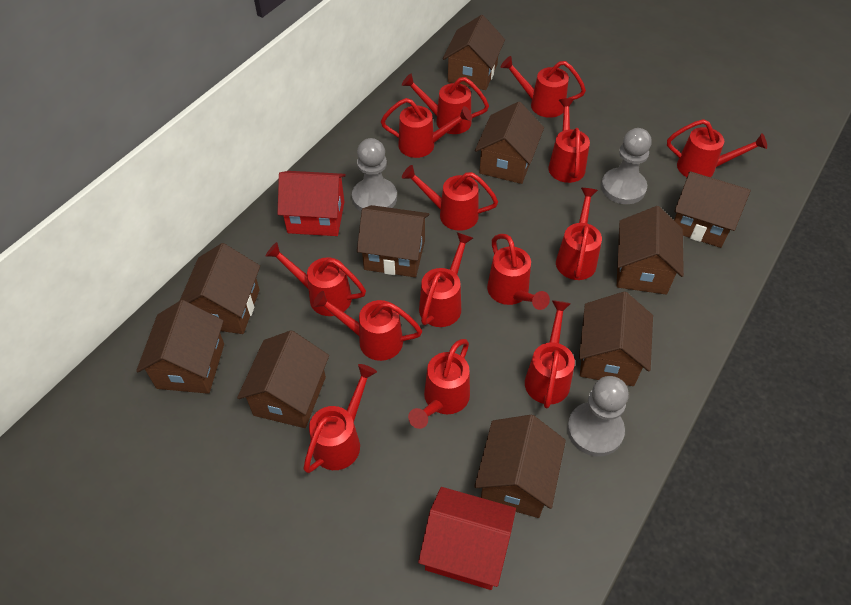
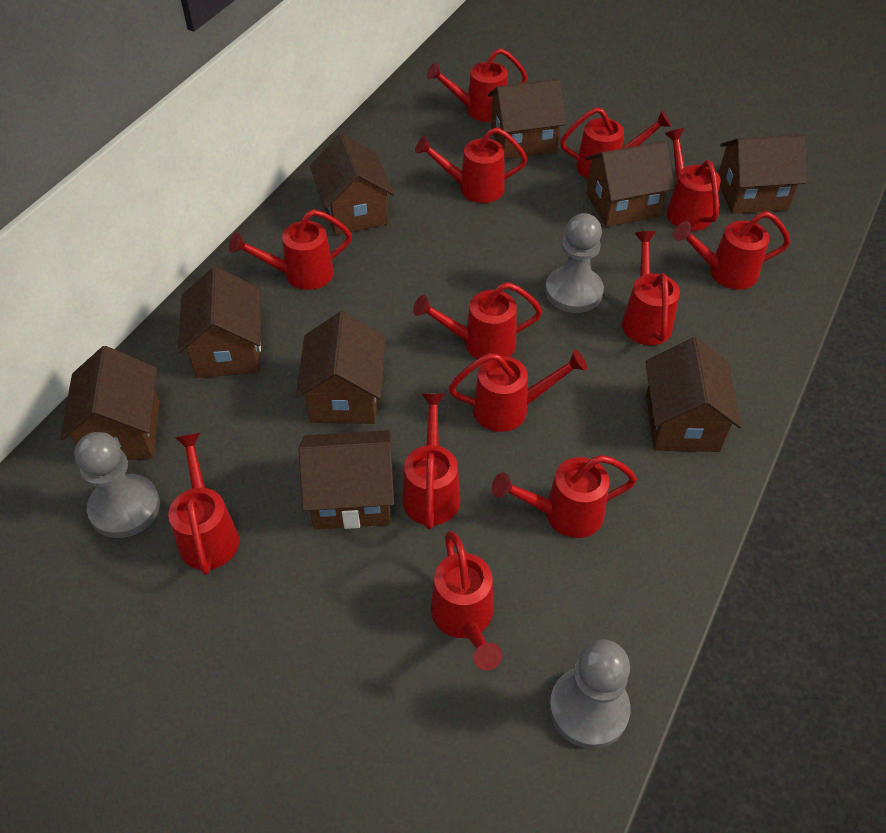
brown house: 10 -> 9
red house: 2 -> 0
red watering can: 14 -> 13

